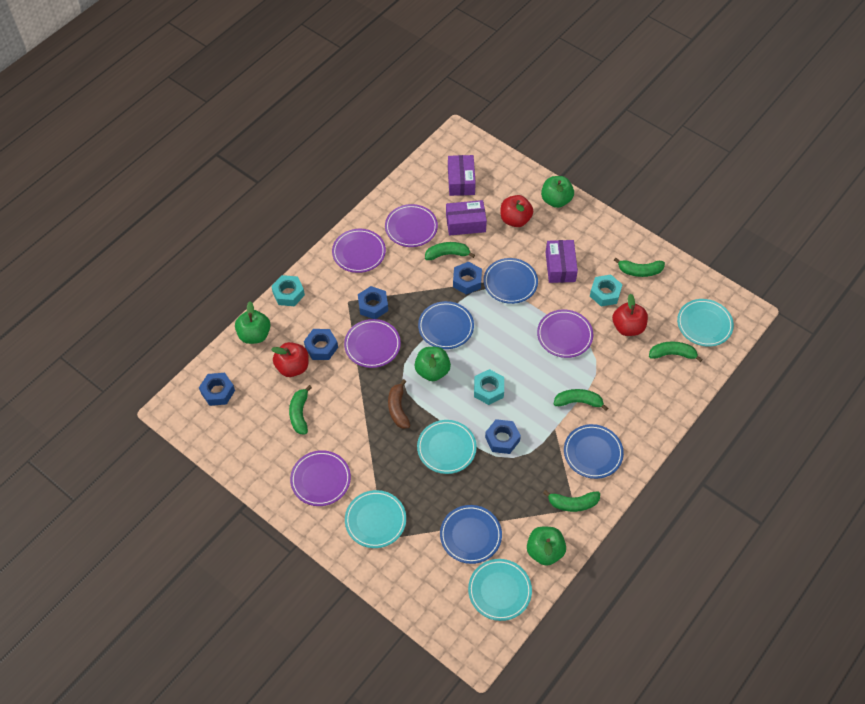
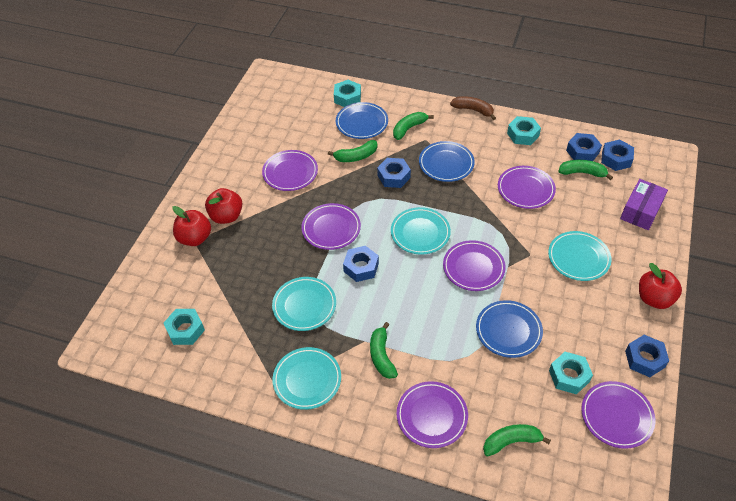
blue plate: 4 -> 3
green apple: 4 -> 0
green banana: 6 -> 5
purple box: 3 -> 1
purple plate: 5 -> 6
turquoise nut: 3 -> 4

